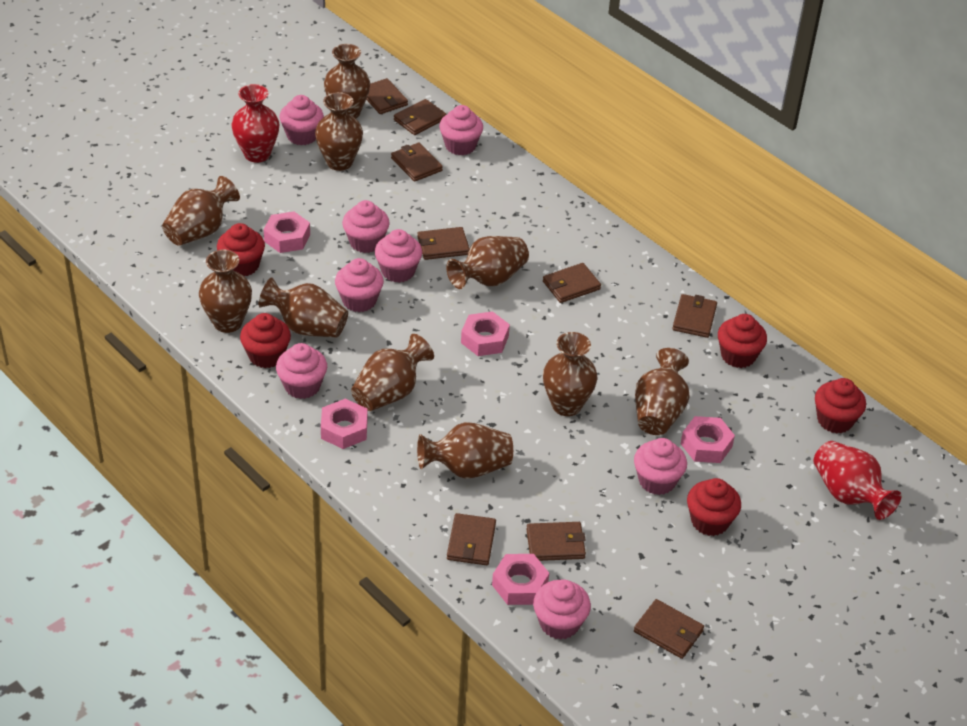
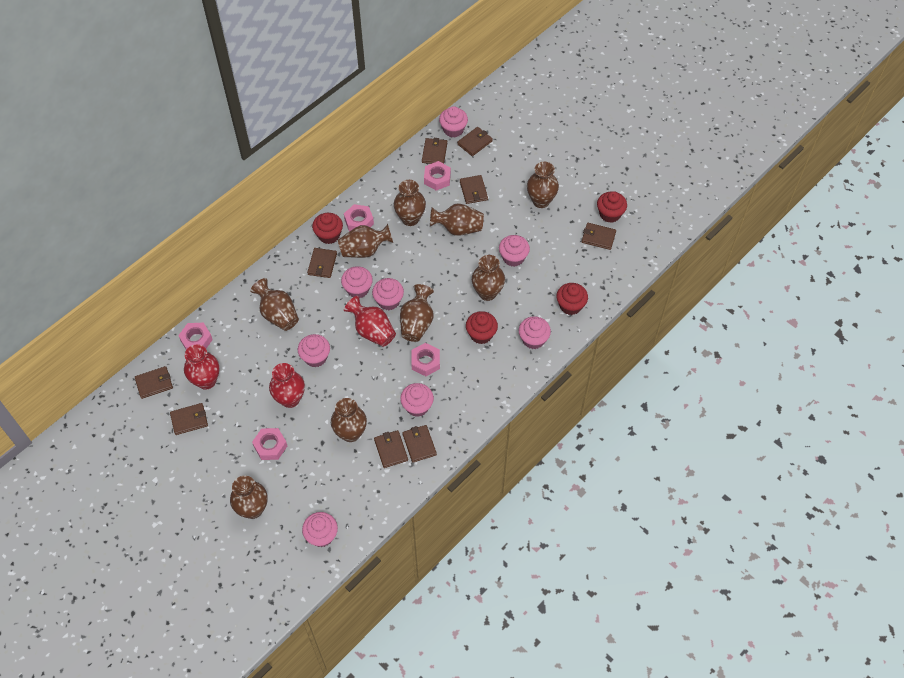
brown vase: 10 -> 9
red cupcake: 5 -> 4
red vase: 2 -> 3

